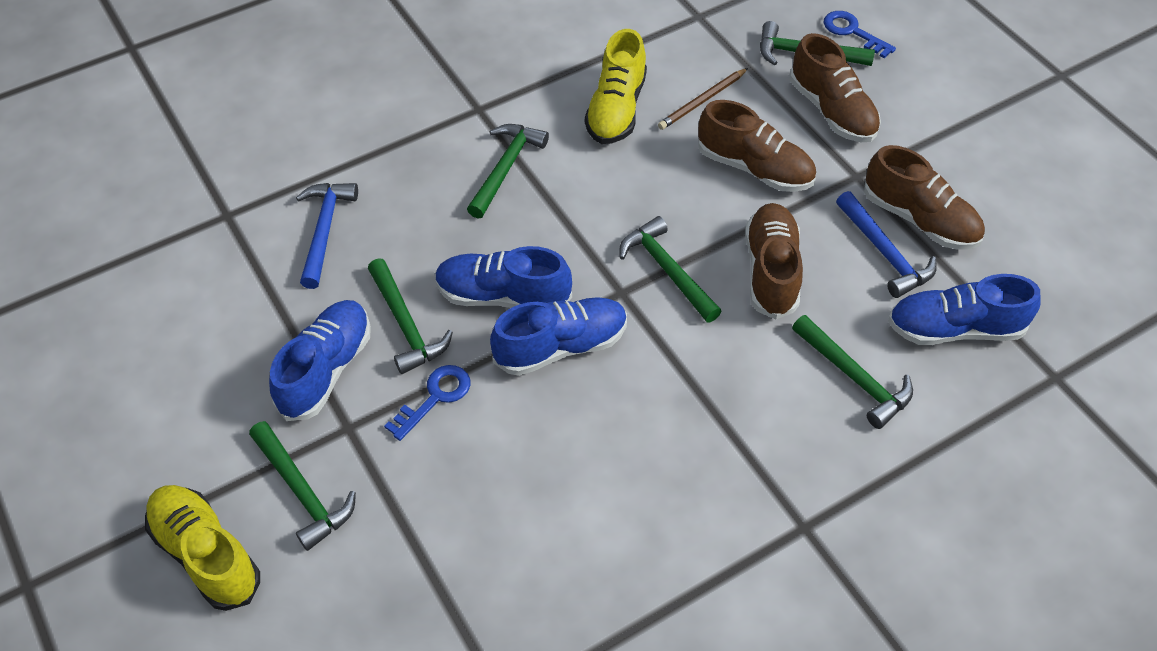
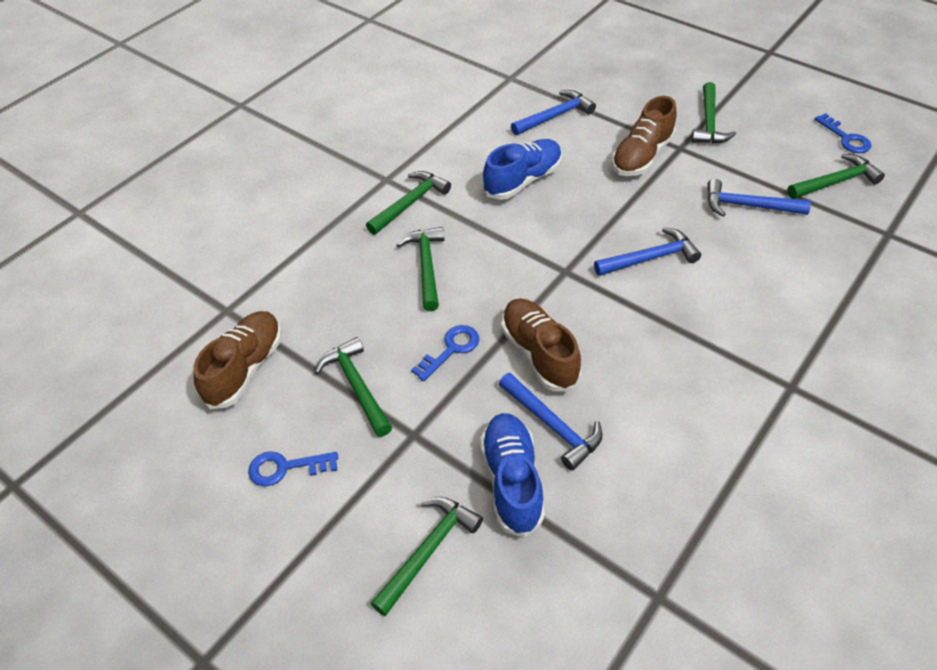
blue hammer: 2 -> 4
blue key: 2 -> 3
blue shoe: 4 -> 2
brown pencil: 1 -> 0
brown shoe: 4 -> 3
yellow shoe: 2 -> 0

